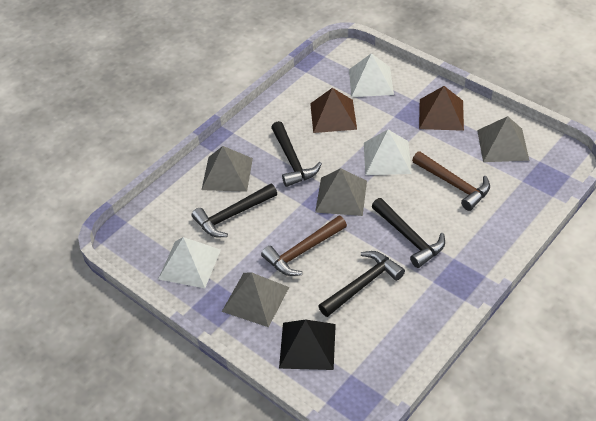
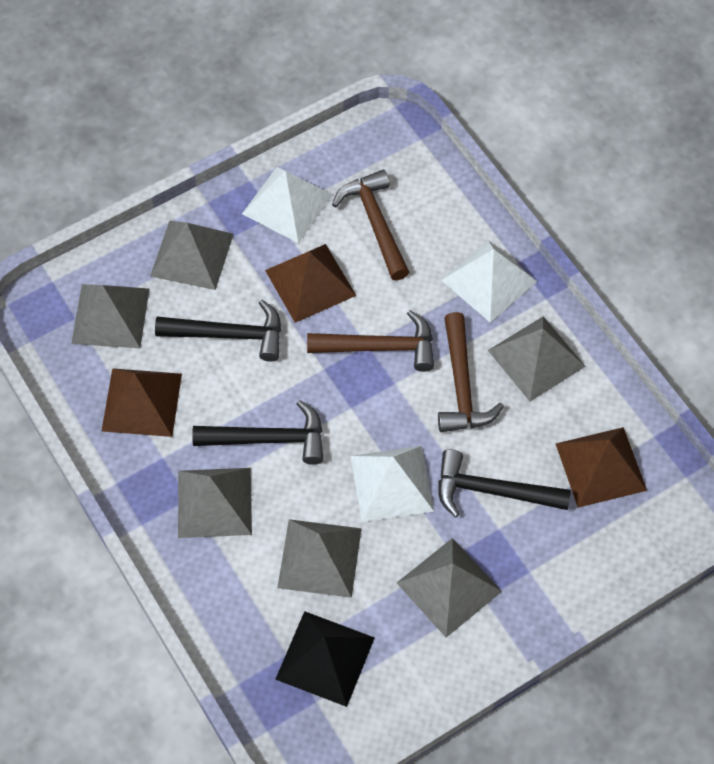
black hammer: 4 -> 3
brown hammer: 2 -> 3
brown pyramid: 2 -> 3
grey pyramid: 4 -> 6

